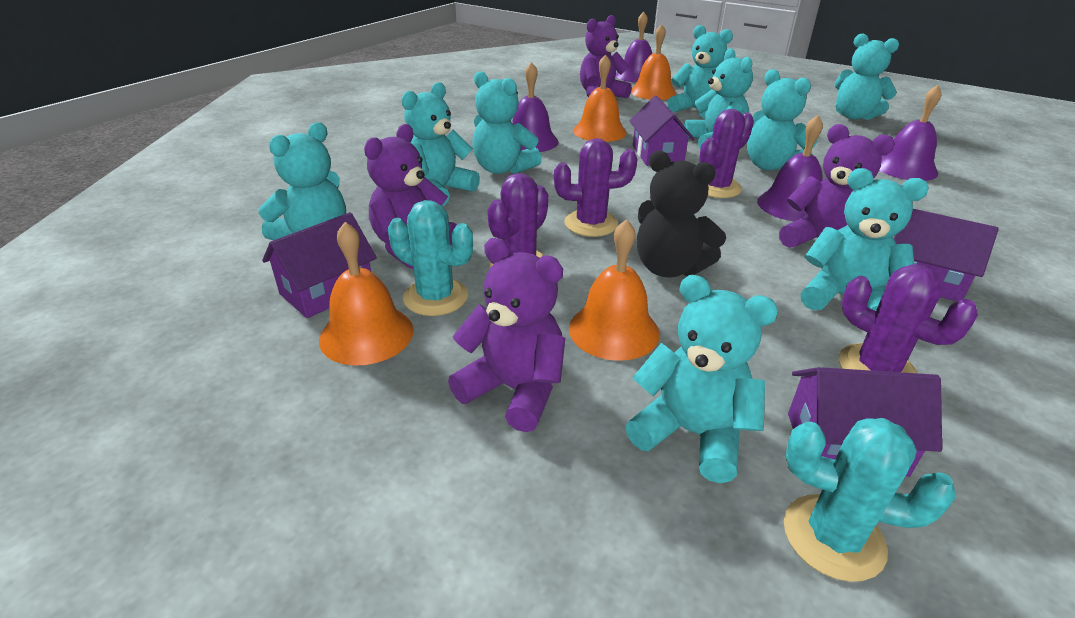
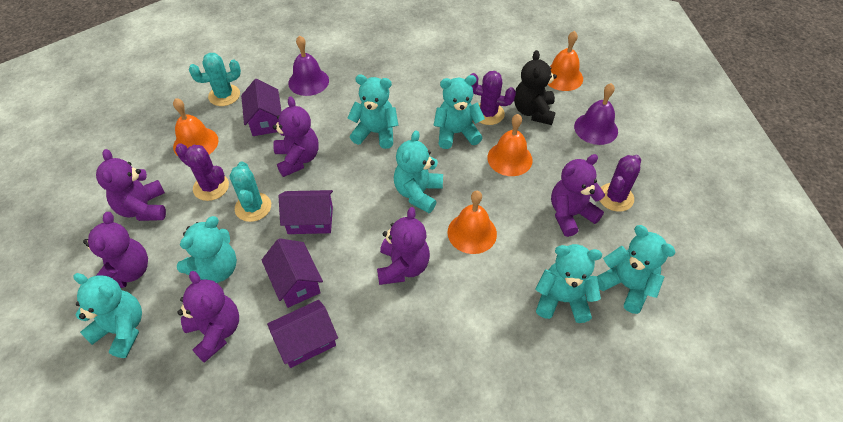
purple bell: 4 -> 2
purple cactus: 4 -> 3
purple teddy bear: 4 -> 6
turquoise teddy bear: 9 -> 7

